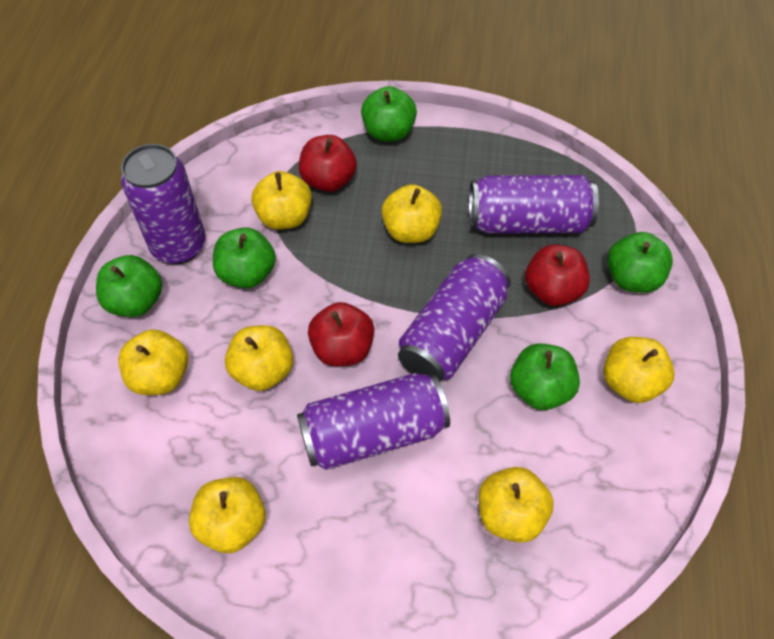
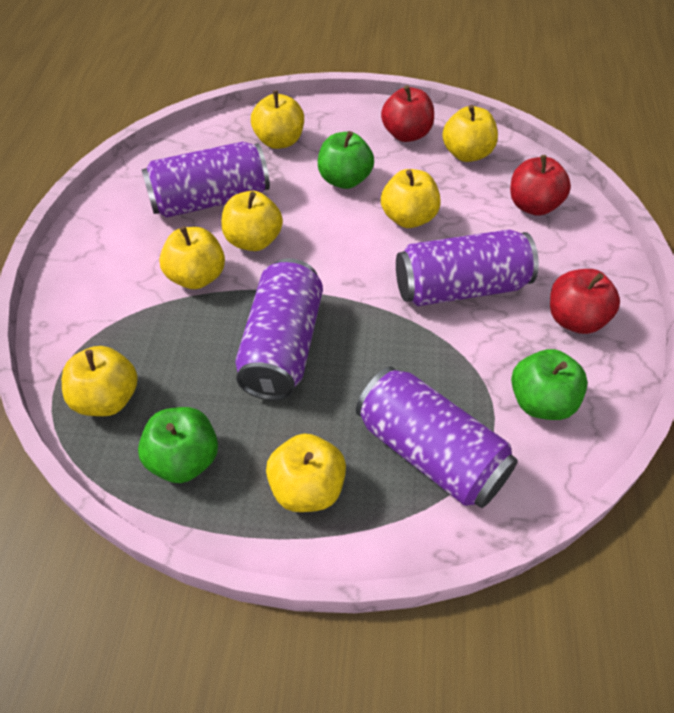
green apple: 5 -> 3

